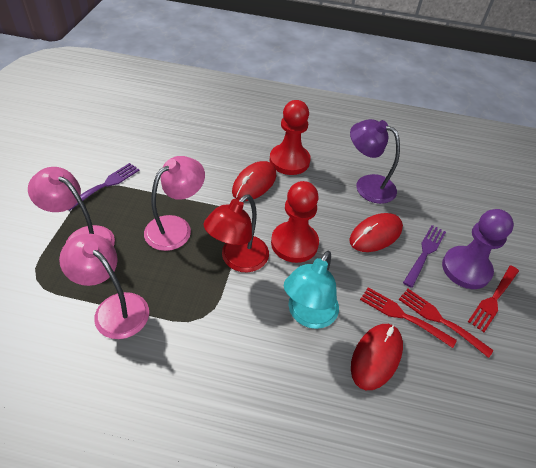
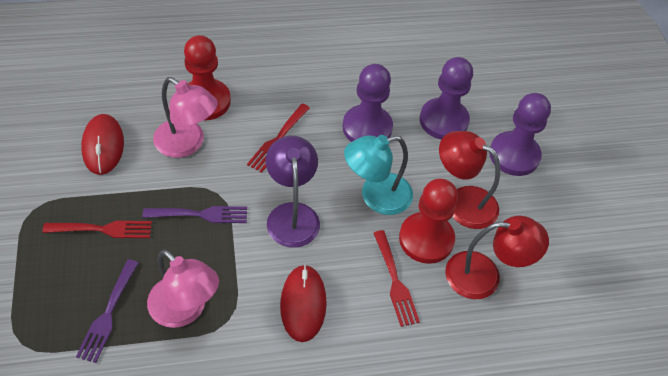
pink lamp: 3 -> 2
purple pawn: 1 -> 3
red lamp: 1 -> 2
red mouse: 3 -> 2

